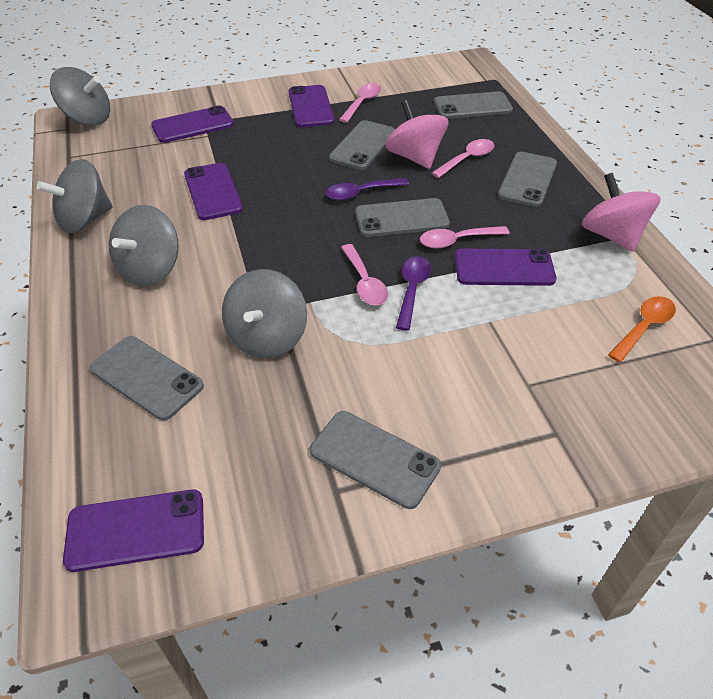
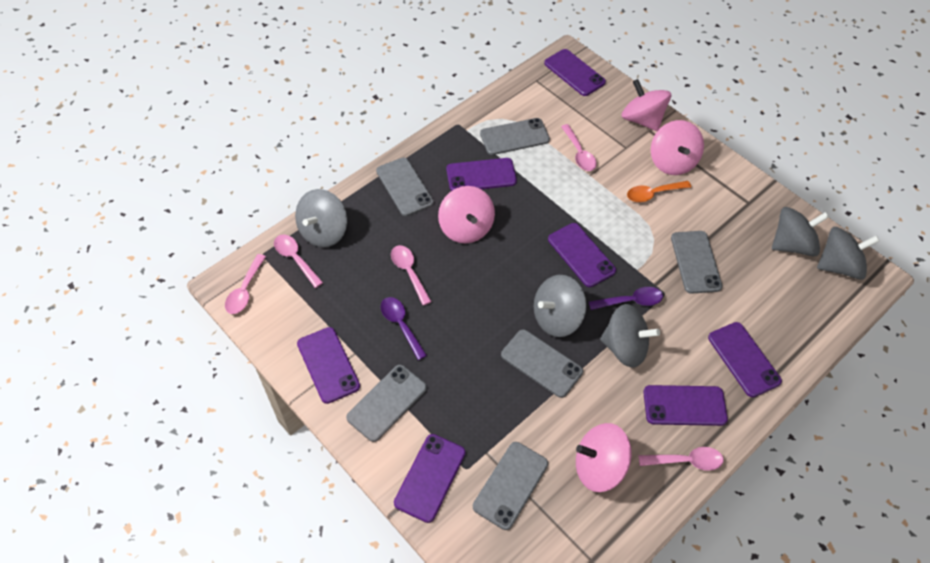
grey spinning top: 4 -> 5
pink spinning top: 2 -> 4
pink spoon: 4 -> 5
purple phone: 5 -> 7

